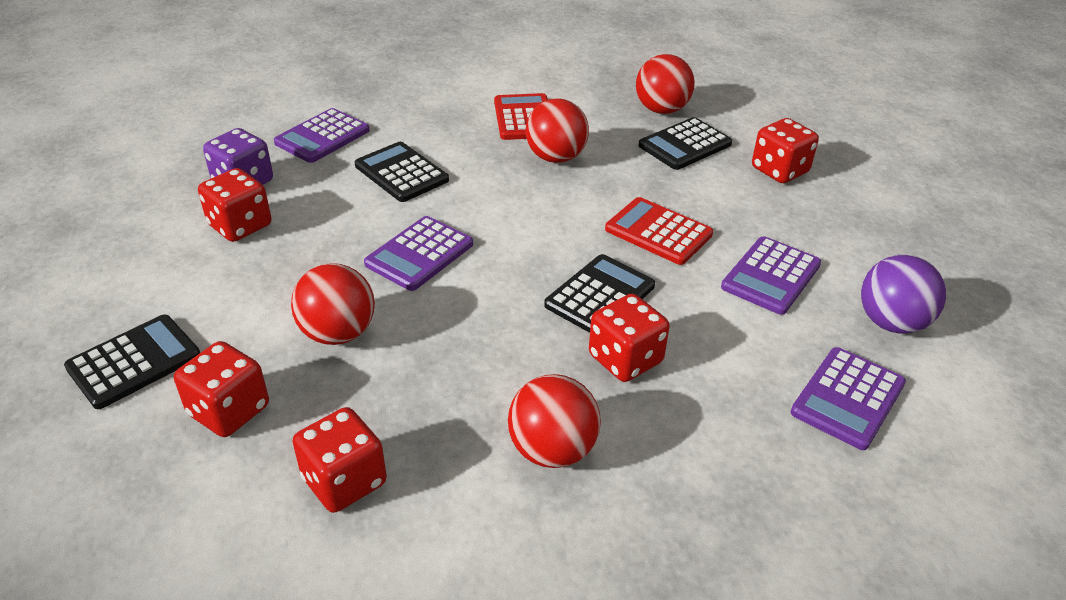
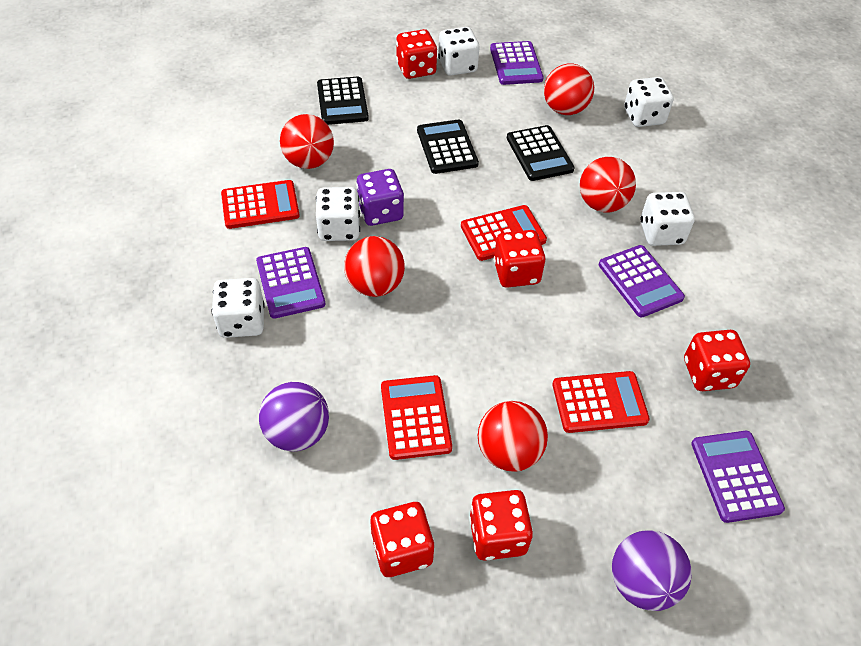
black calculator: 4 -> 3
purple ball: 1 -> 2
red ball: 4 -> 5
red calculator: 2 -> 4
white dice: 0 -> 5

